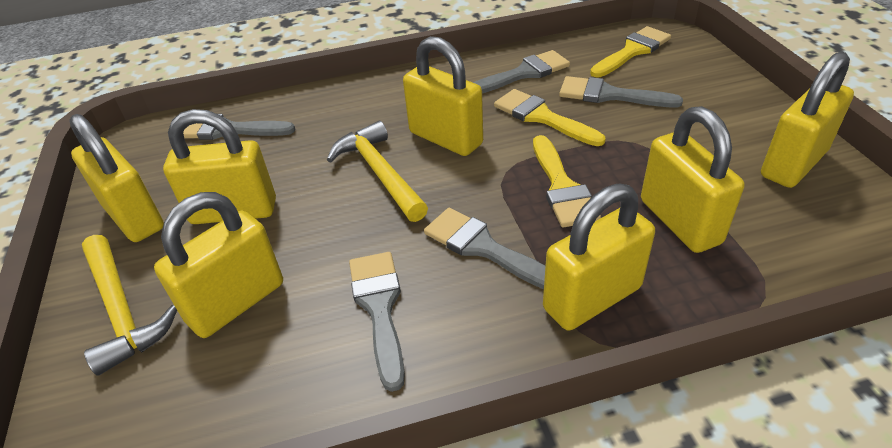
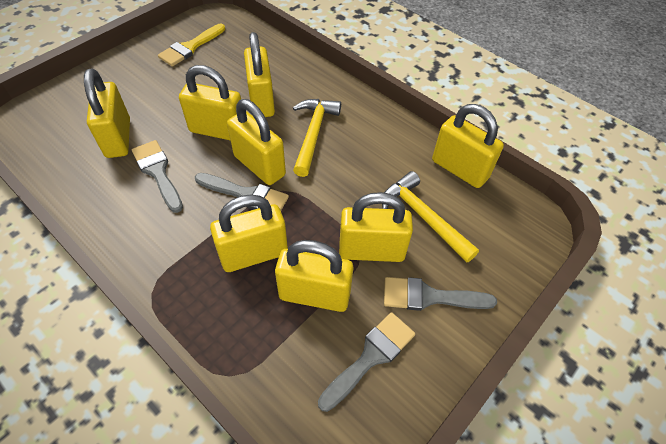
grey brush: 5 -> 4
yellow brush: 3 -> 1
yellow padlock: 7 -> 8

